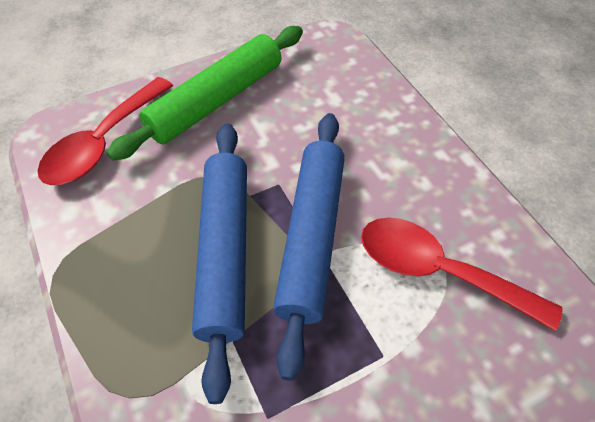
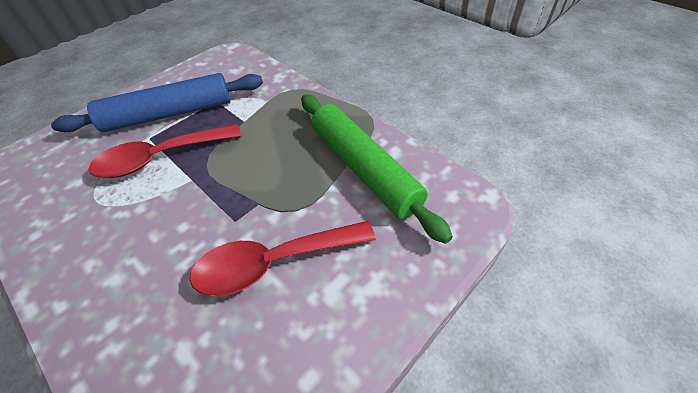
blue rolling pin: 2 -> 1

